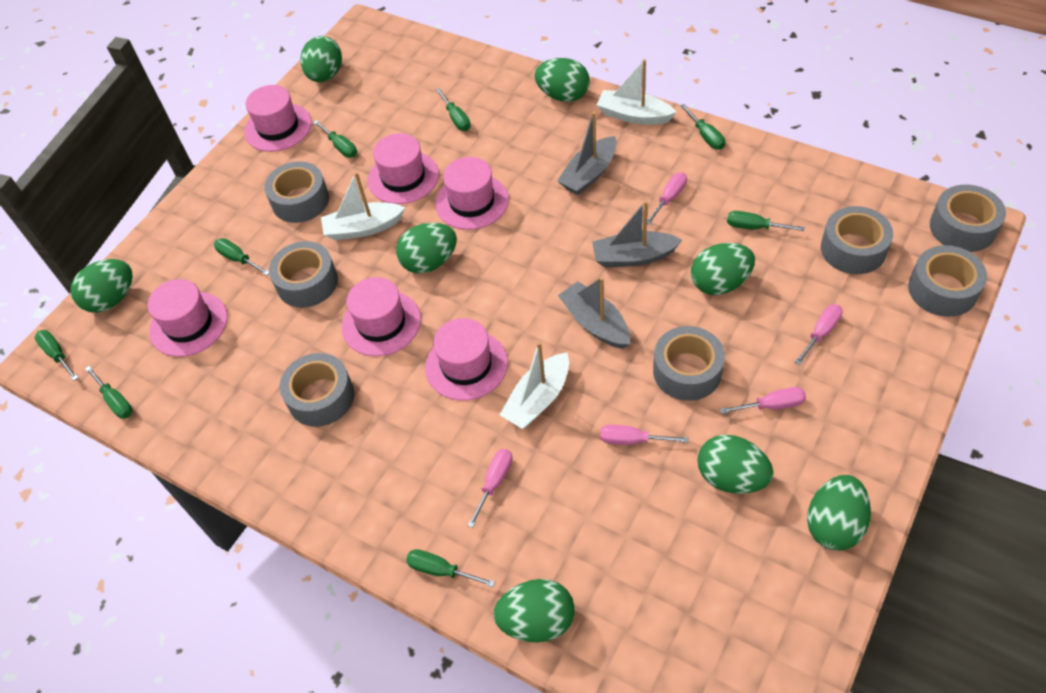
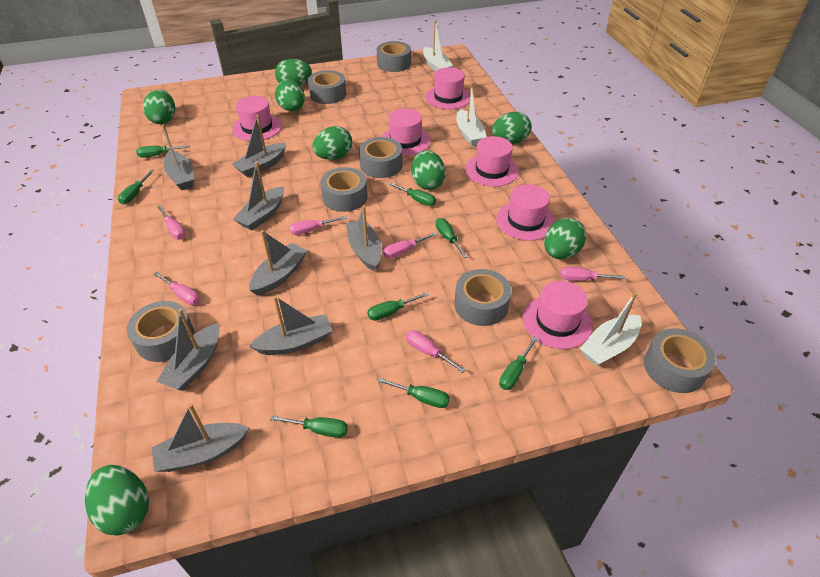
grey boat: 3 -> 8
pink screwdriver: 5 -> 6

